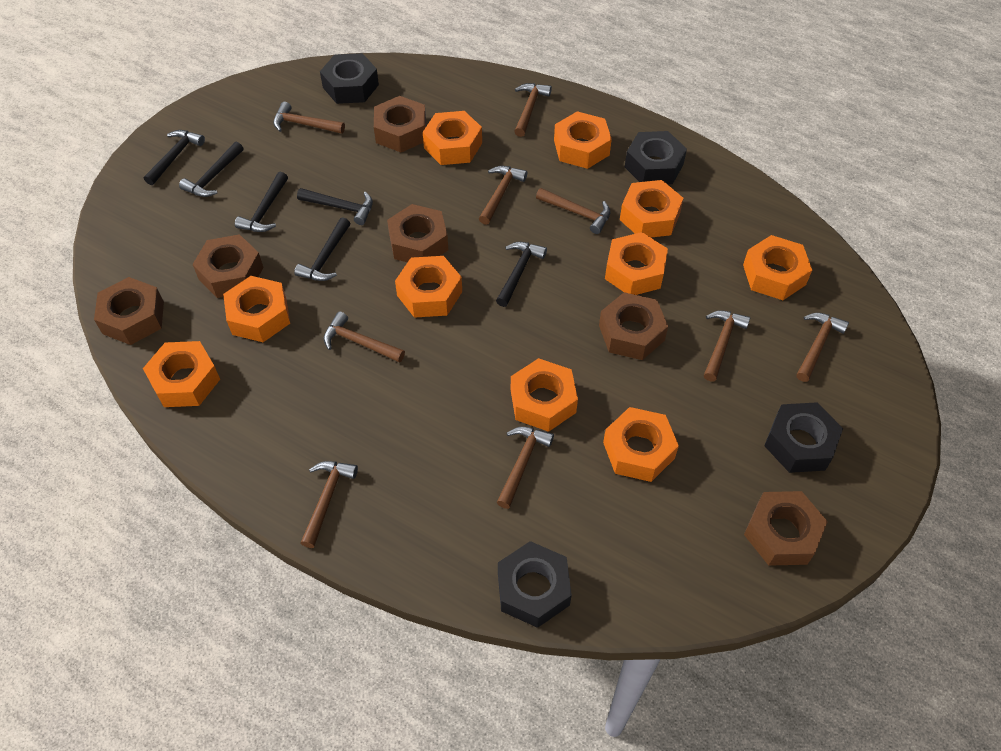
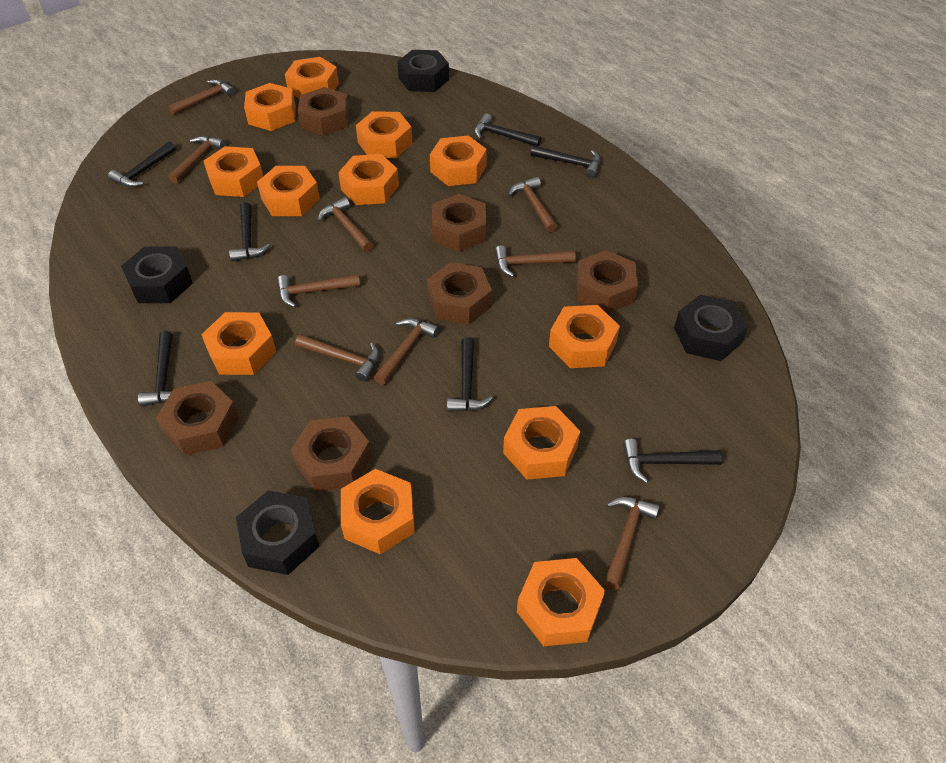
black hammer: 6 -> 7
orange nut: 10 -> 12

